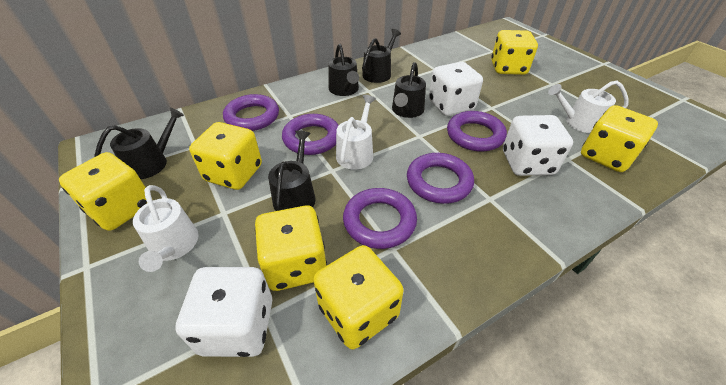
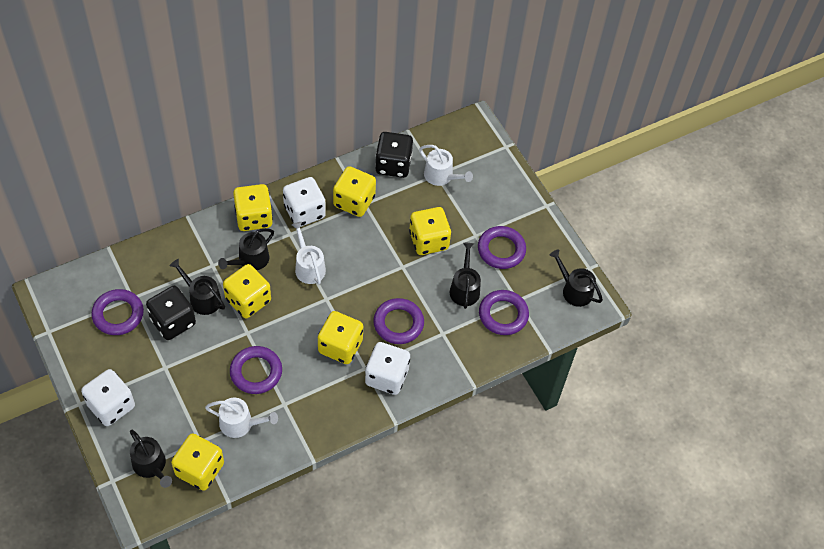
black dice: 0 -> 2

